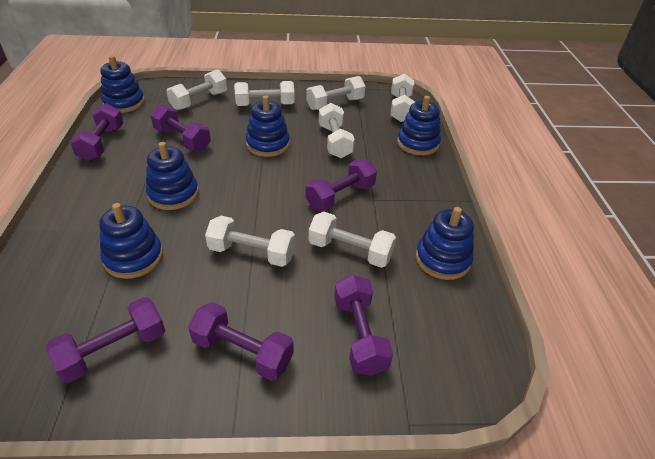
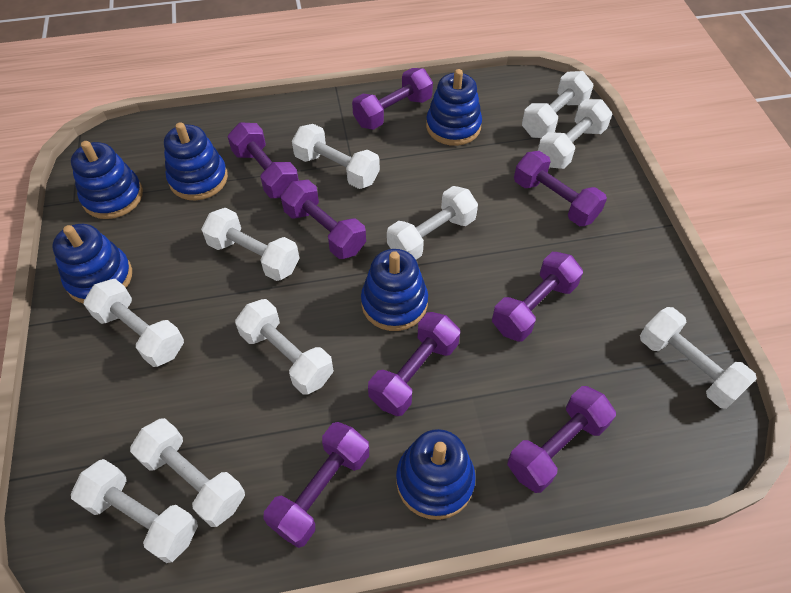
purple dumbbell: 6 -> 8
white dumbbell: 7 -> 10

